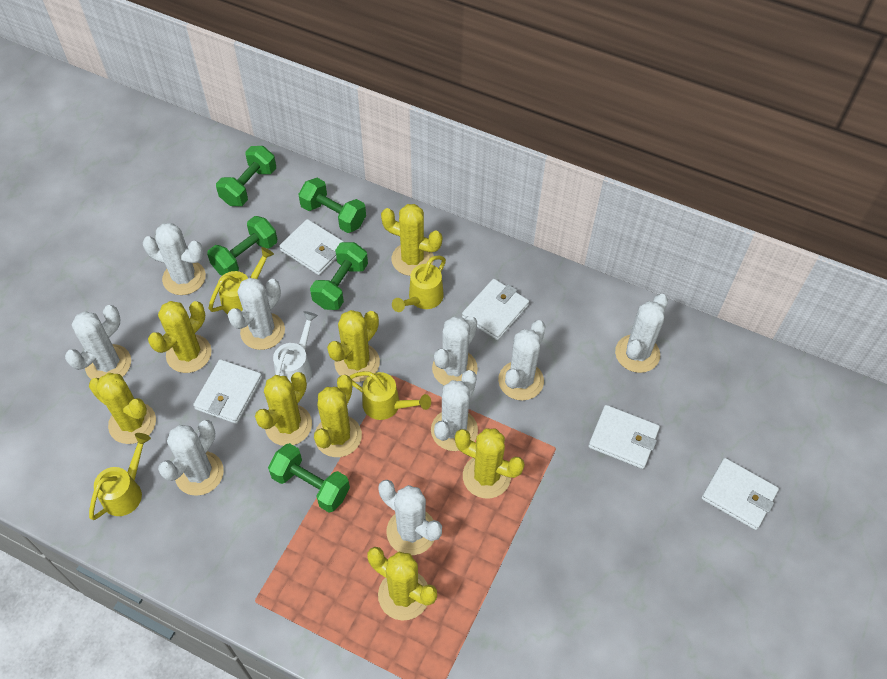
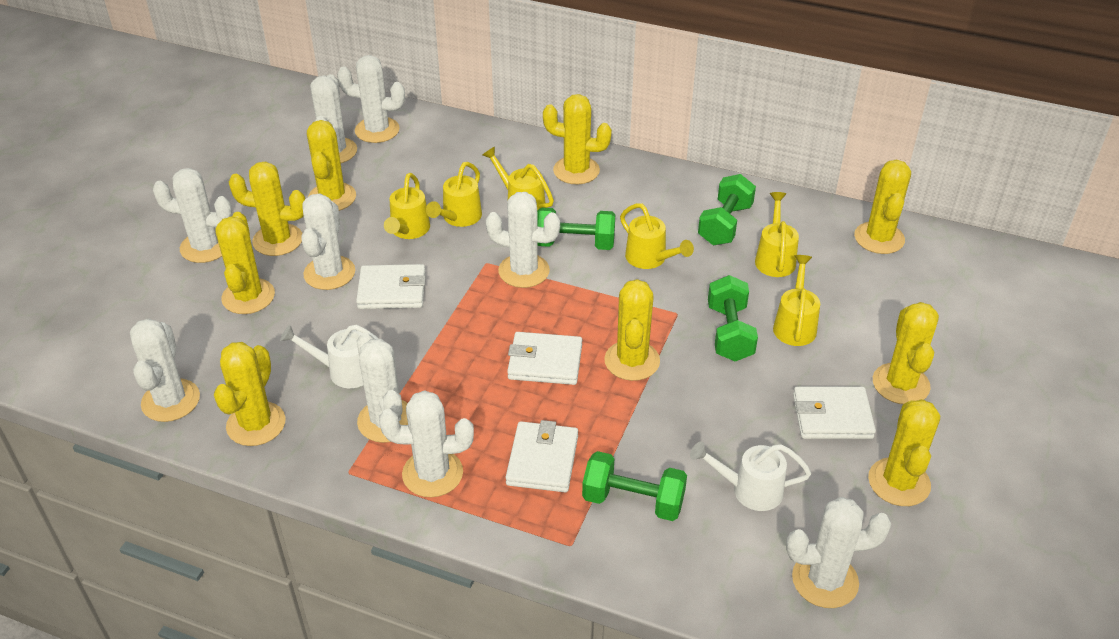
green dumbbell: 5 -> 4
white wallet: 5 -> 4
white watering can: 1 -> 2
yellow cactus: 8 -> 9
yellow watering can: 4 -> 6

